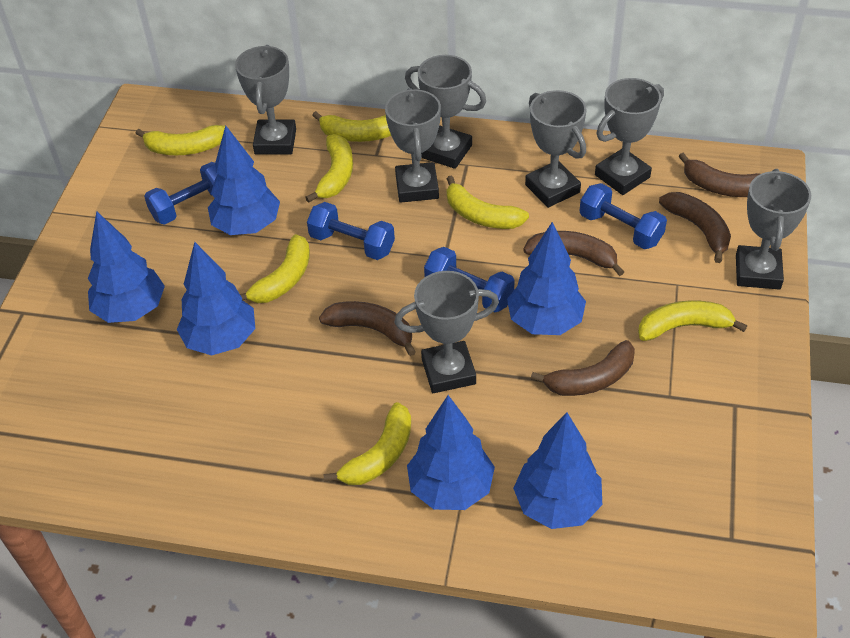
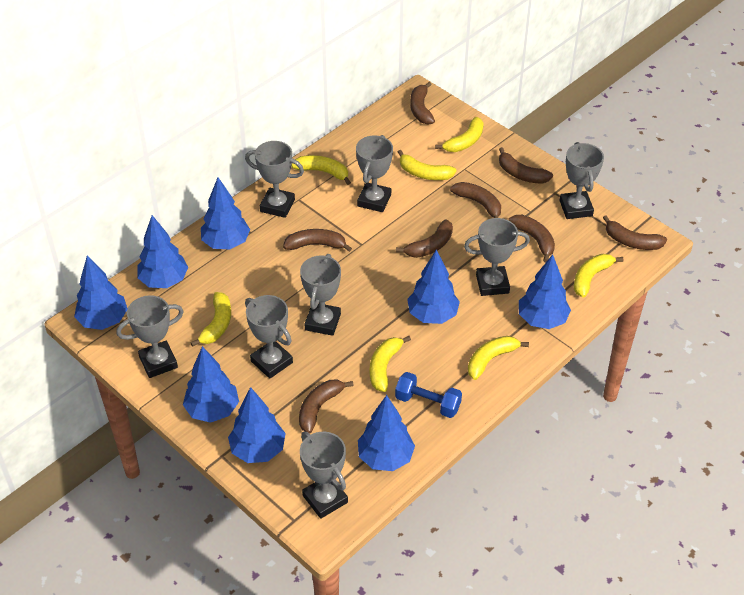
blue dumbbell: 4 -> 1
blue tree: 6 -> 8
brown banana: 5 -> 8
grey trophy: 7 -> 8

